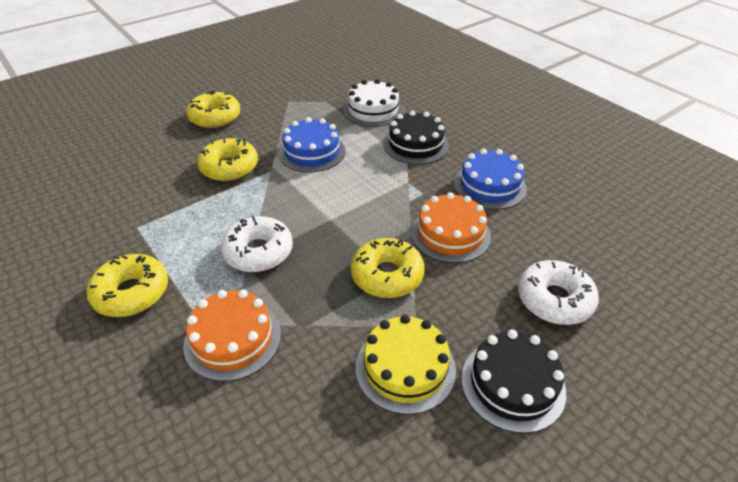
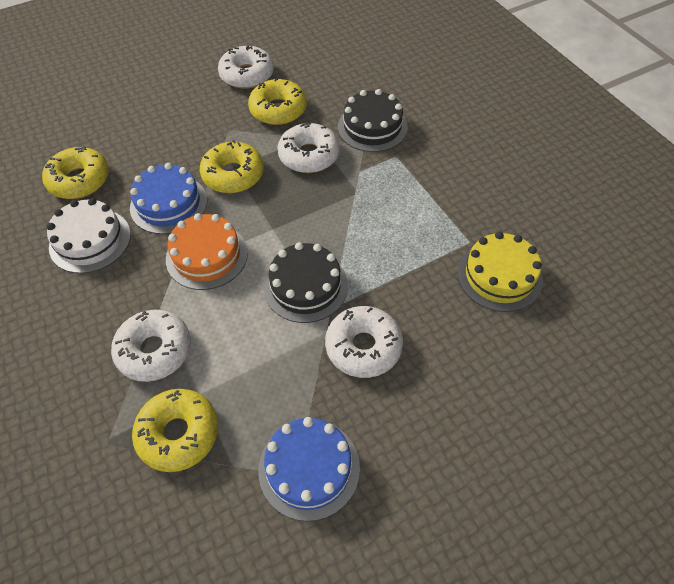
orange cake: 2 -> 1
white donut: 2 -> 4

